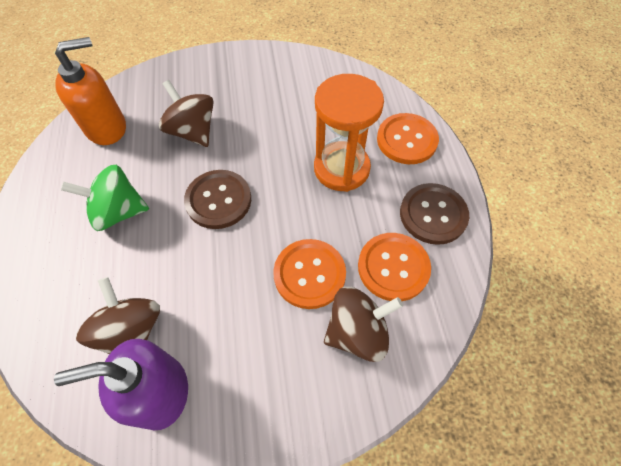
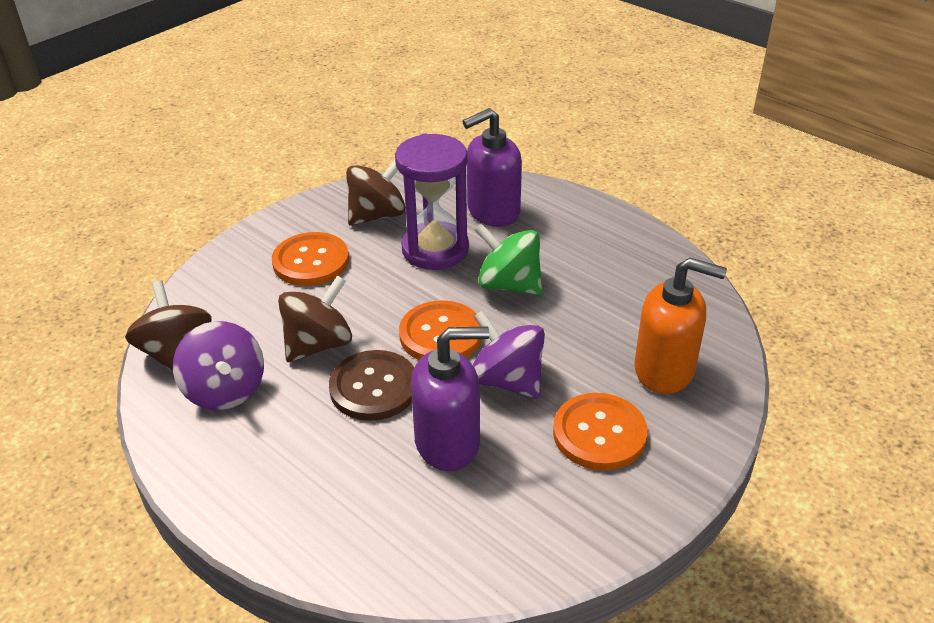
brown button: 2 -> 1
orange hourglass: 1 -> 0
purple hourglass: 0 -> 1
purple soap dispenser: 1 -> 2
purple spinning top: 0 -> 2

